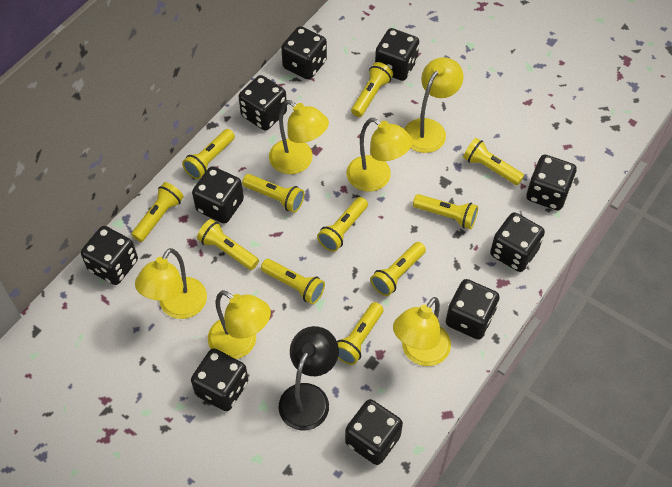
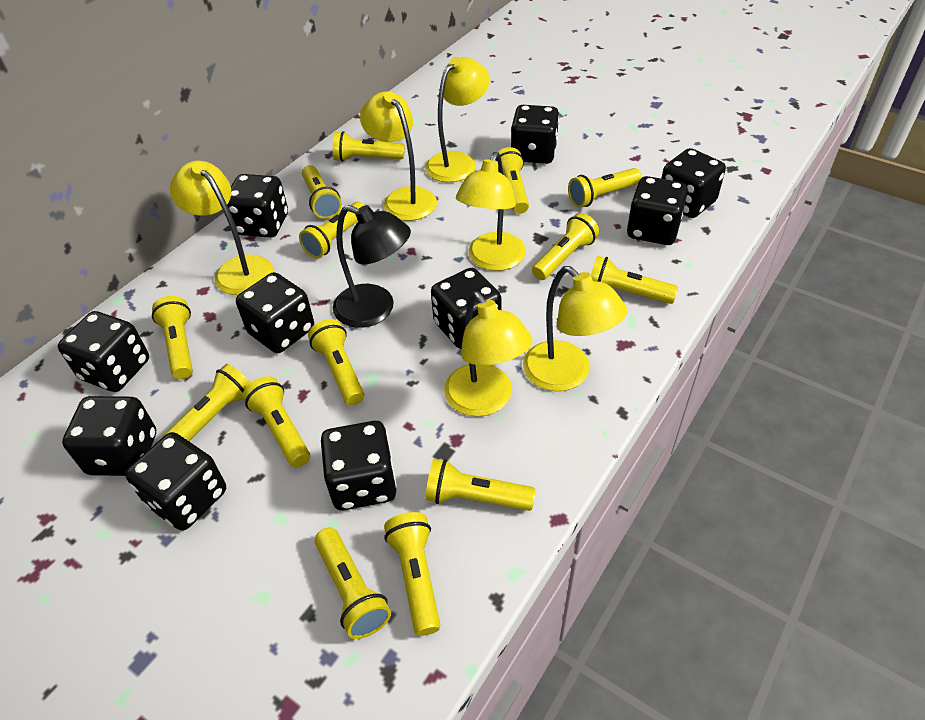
yellow flashlight: 11 -> 14

